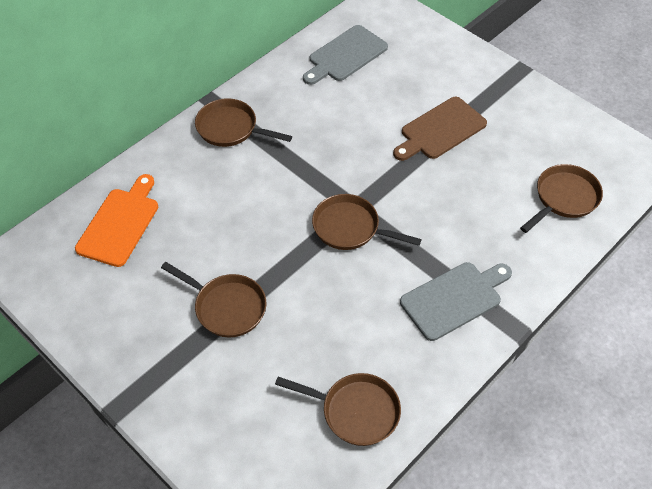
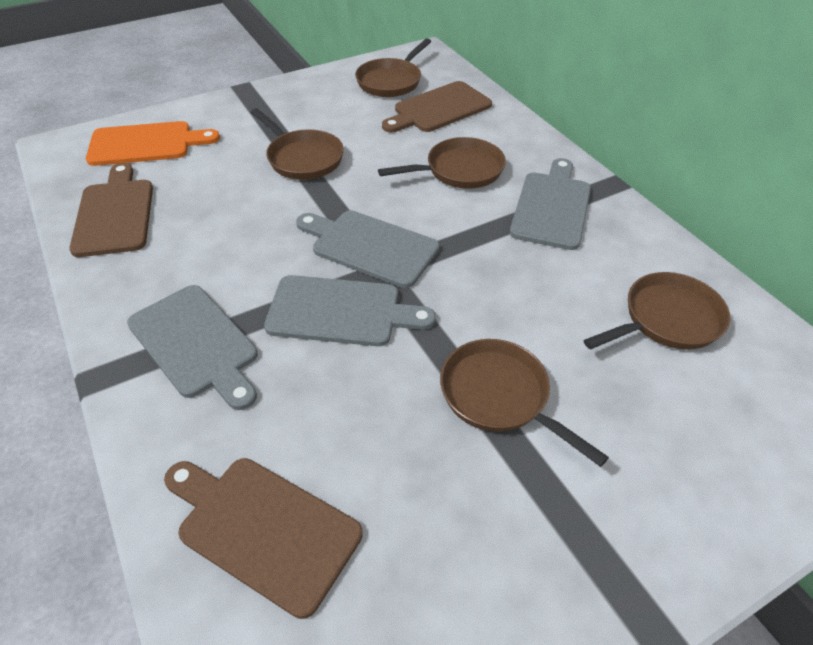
brown cutting board: 1 -> 3
grey cutting board: 2 -> 4

